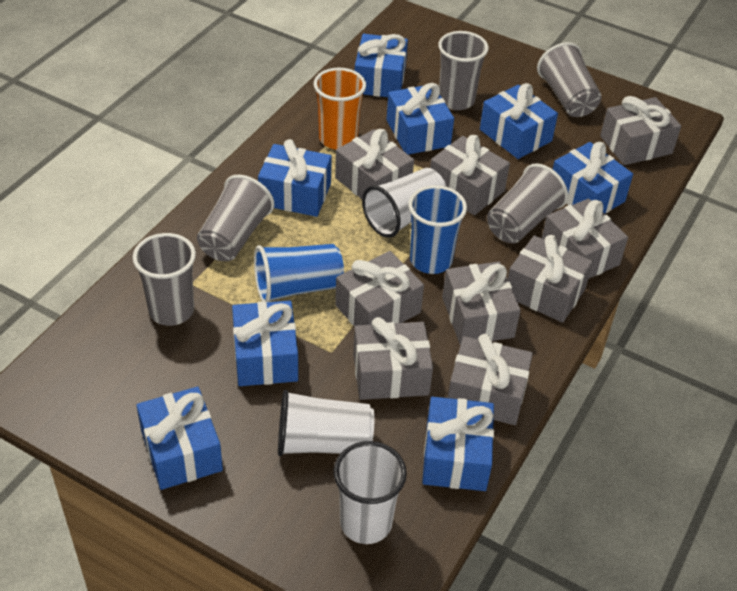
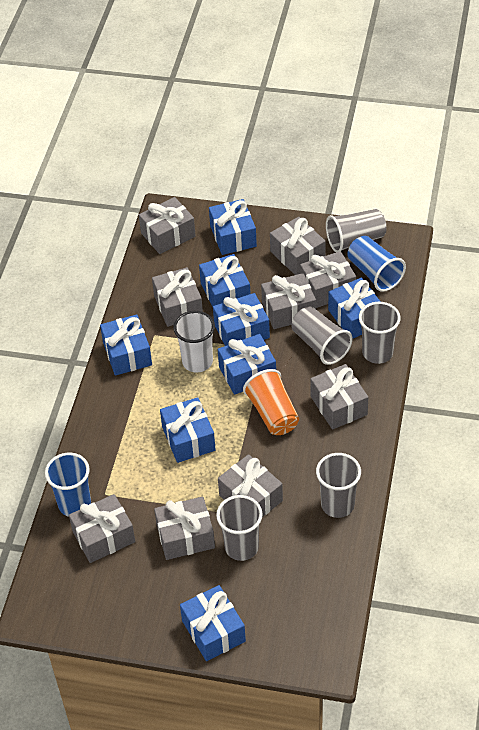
white cup: 3 -> 1

